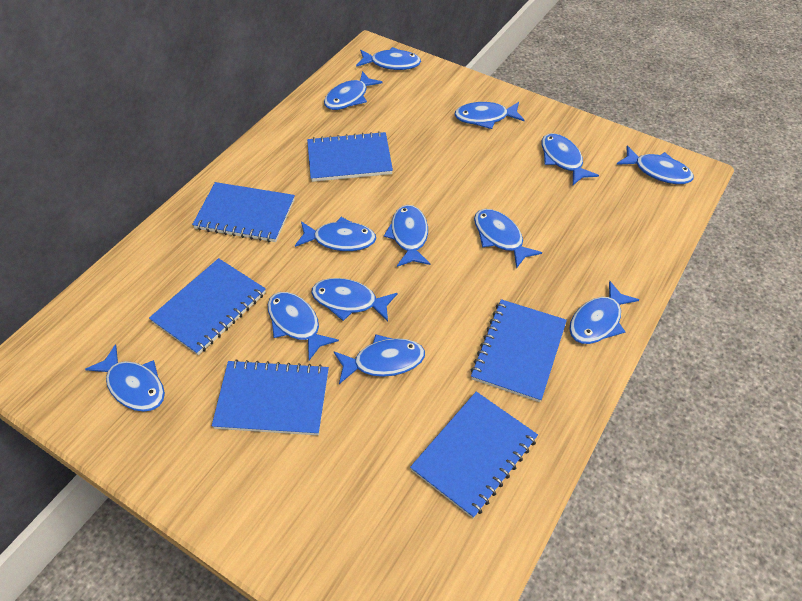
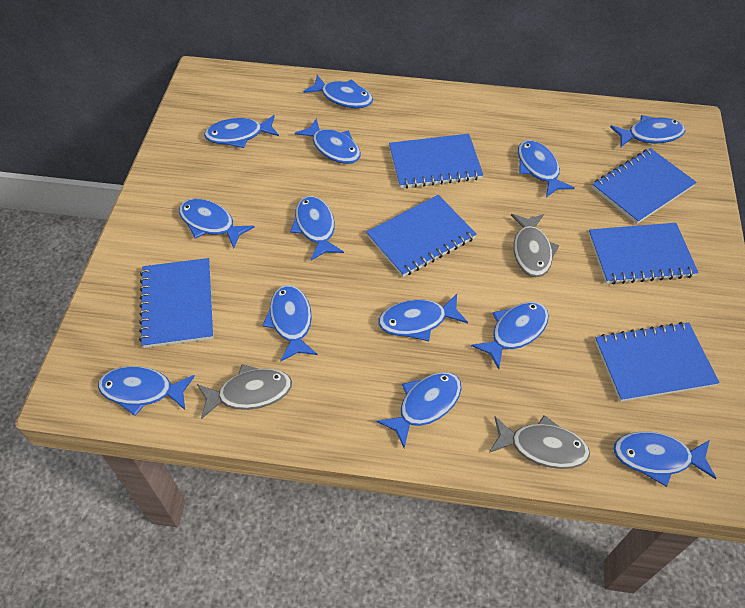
grey fish: 0 -> 3

